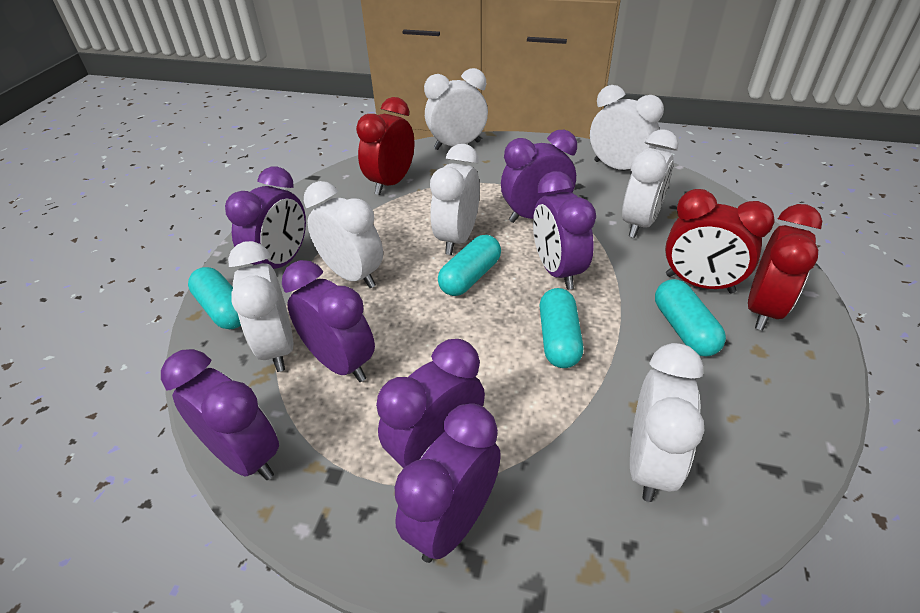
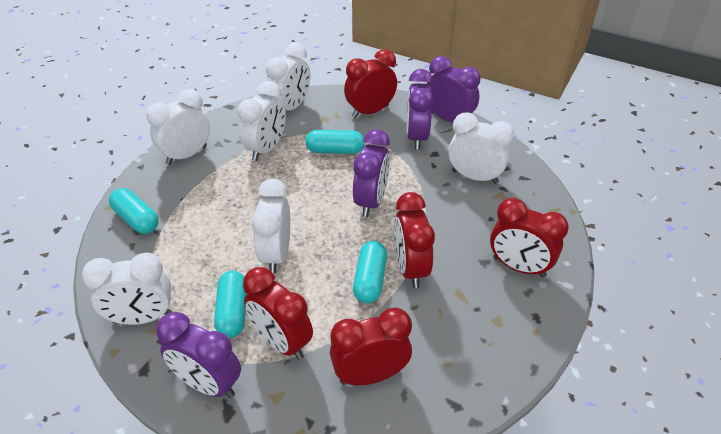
purple clock: 7 -> 4
red clock: 3 -> 5
white clock: 7 -> 6

